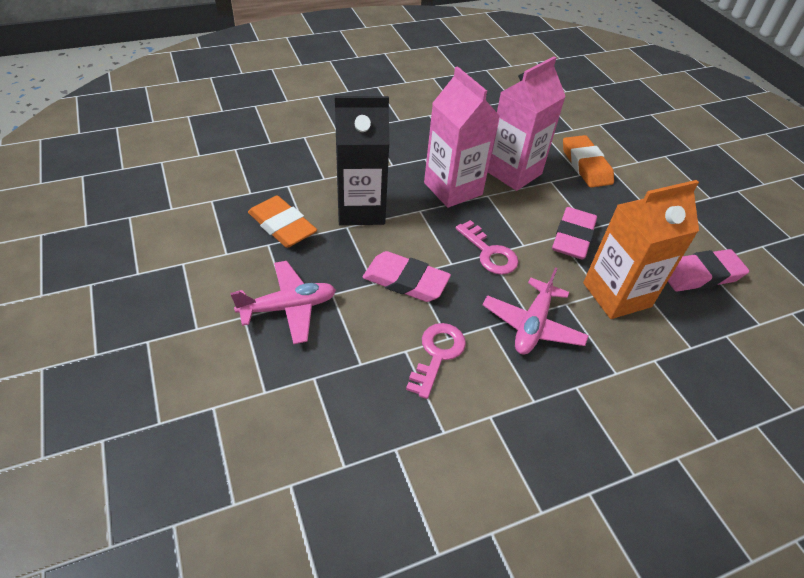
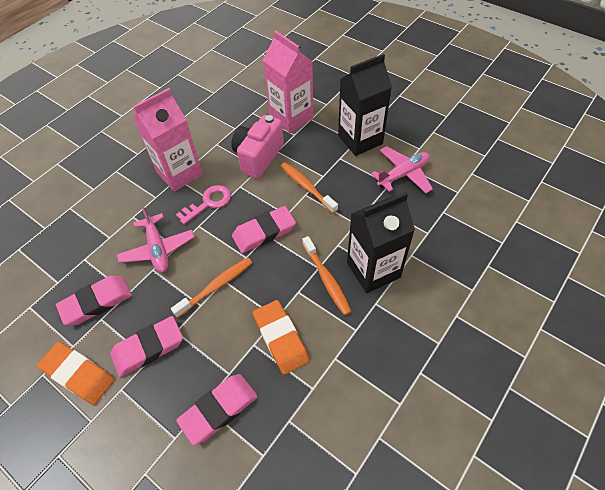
black carton: 1 -> 2
orange carton: 1 -> 0
orange toothbrush: 0 -> 3
pink camera: 0 -> 1
pink eraser: 3 -> 4
pink key: 2 -> 1

